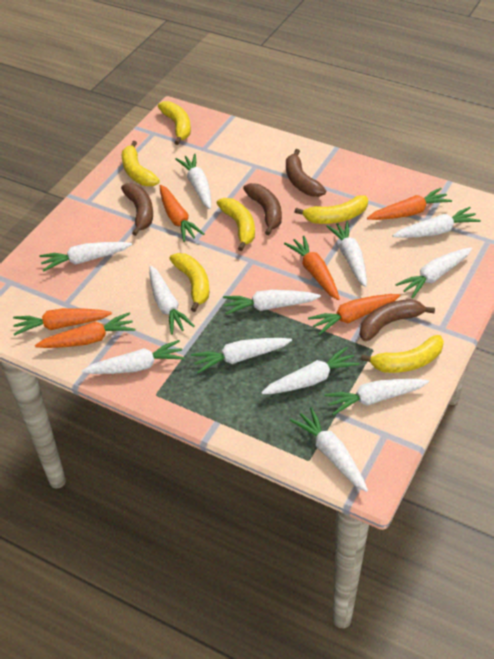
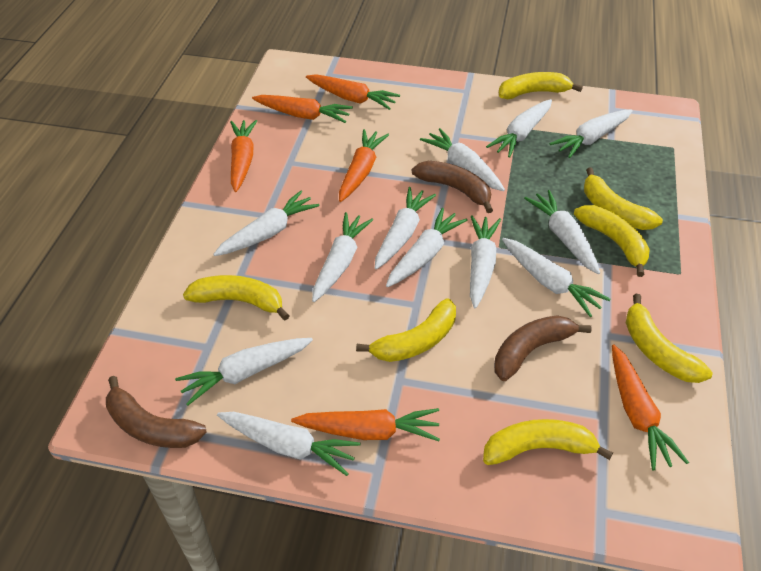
brown banana: 4 -> 3
yellow banana: 6 -> 7

